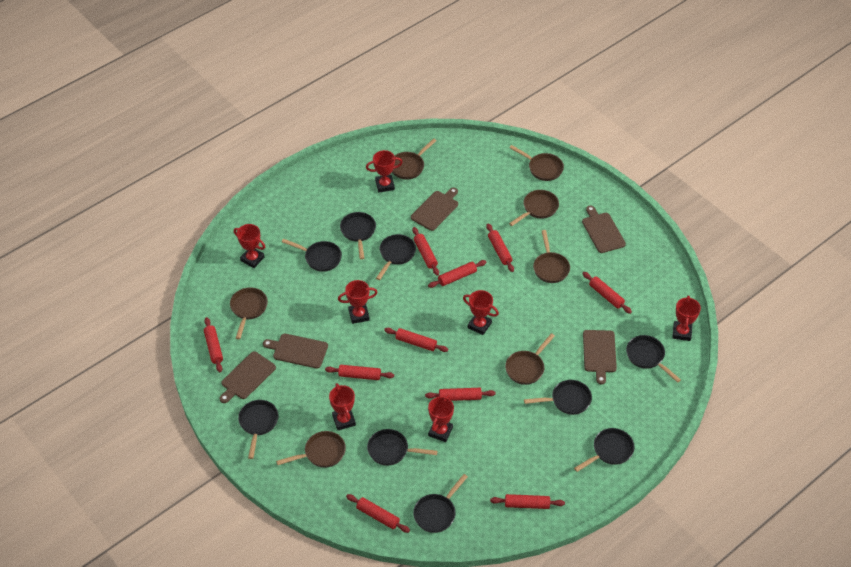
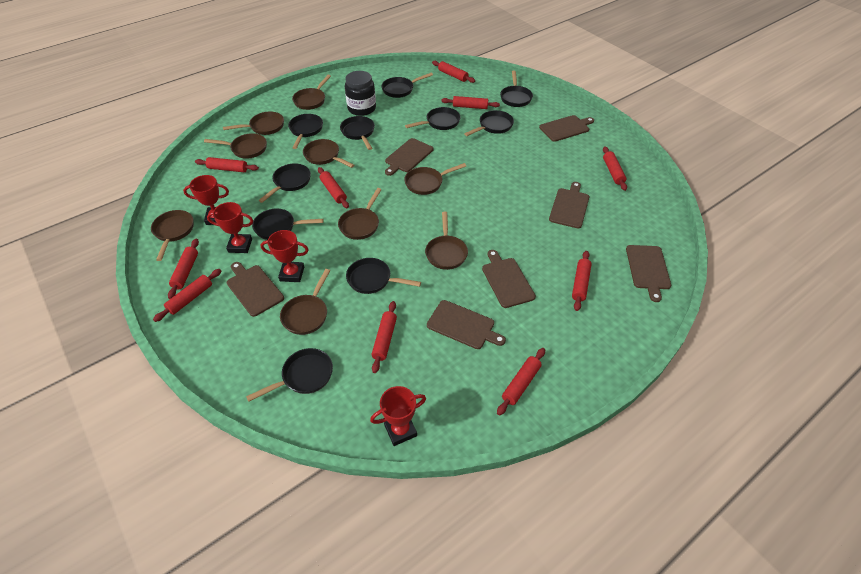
black jar: 0 -> 1
black pan: 9 -> 10
brown cutting board: 5 -> 7
brown pan: 7 -> 9
red trophy: 7 -> 4

